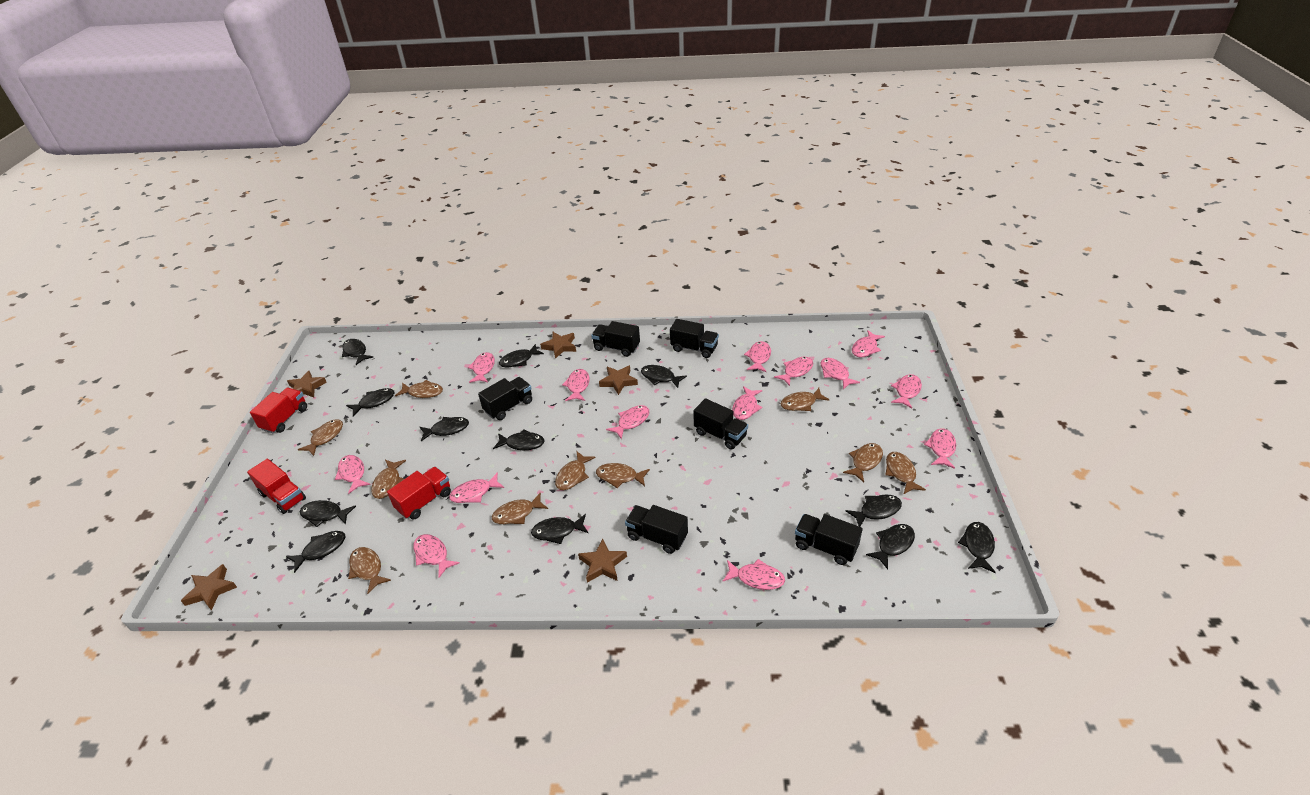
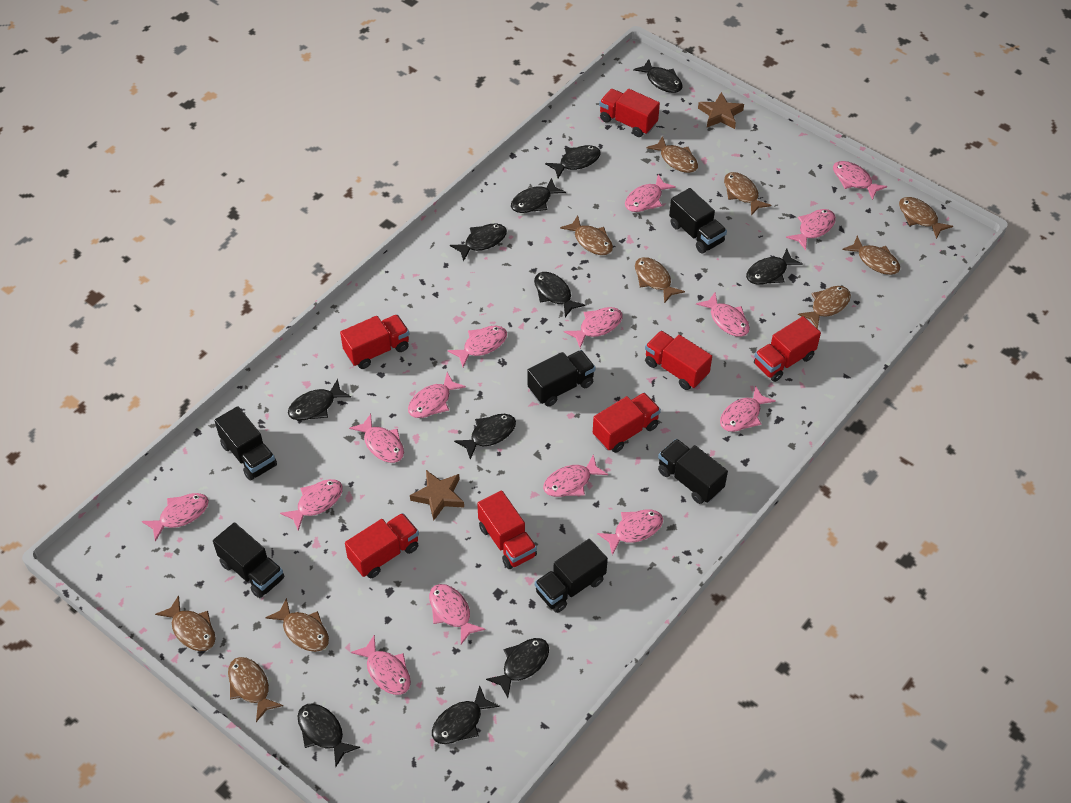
black fish: 12 -> 11
brown star: 5 -> 2
pink fish: 14 -> 15
red truck: 3 -> 7

